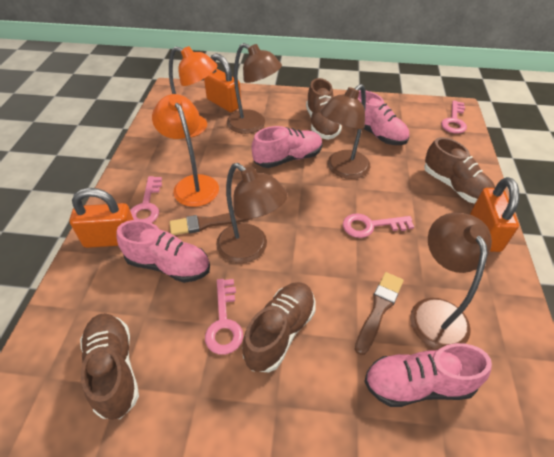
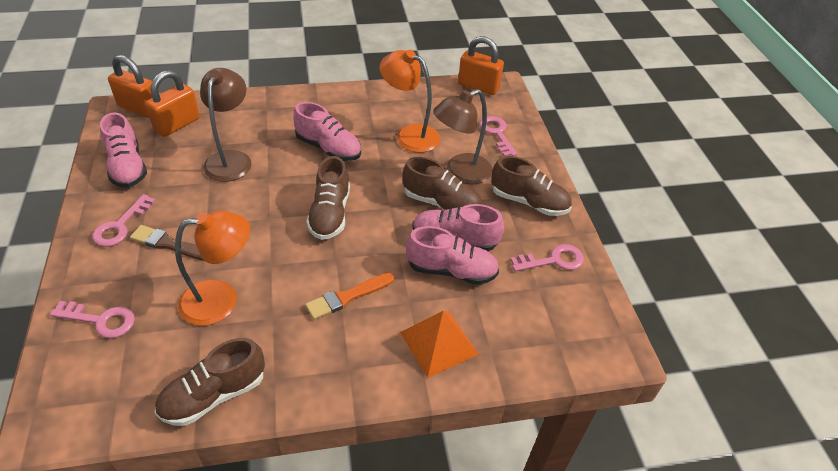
brown brush: 2 -> 1
brown lamp: 4 -> 2
orange brush: 0 -> 1
orange pyramid: 0 -> 1

